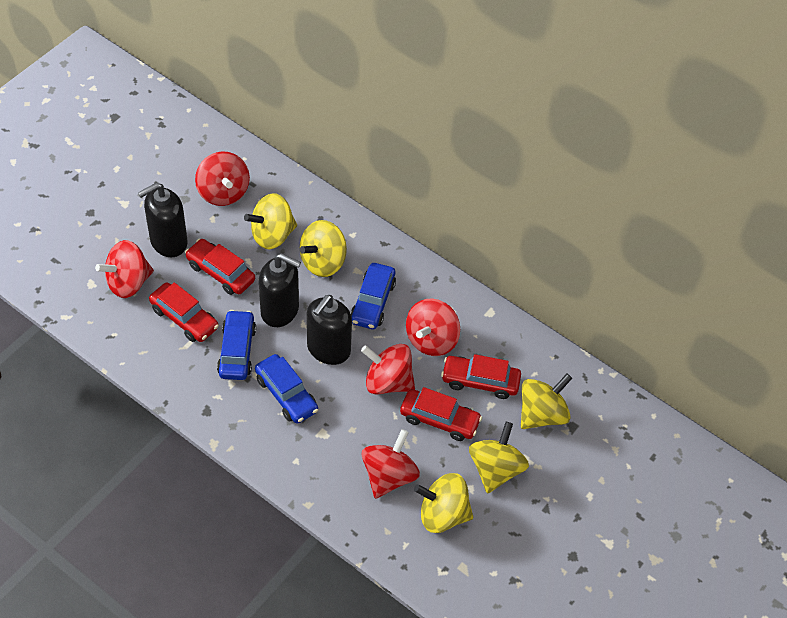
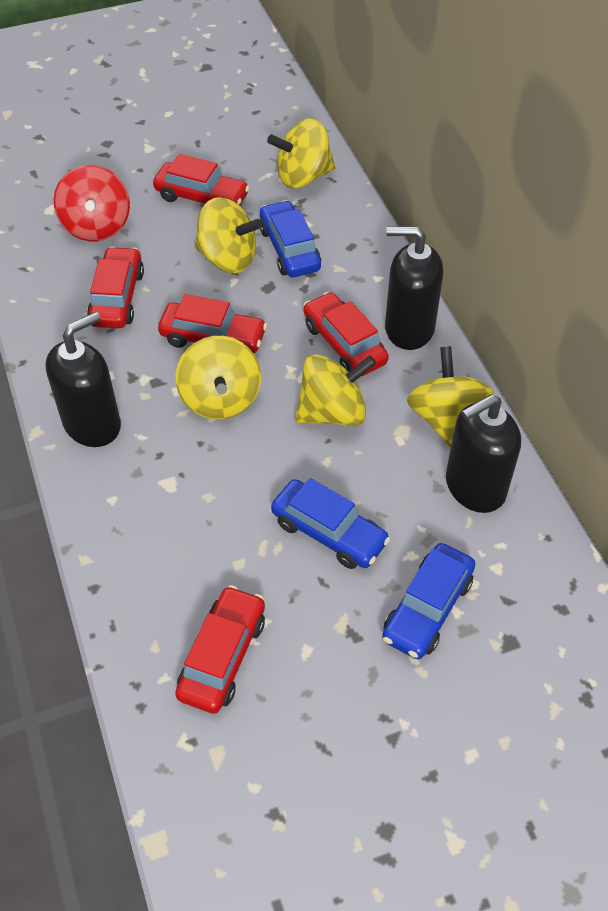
red car: 4 -> 5
red spinning top: 5 -> 1

